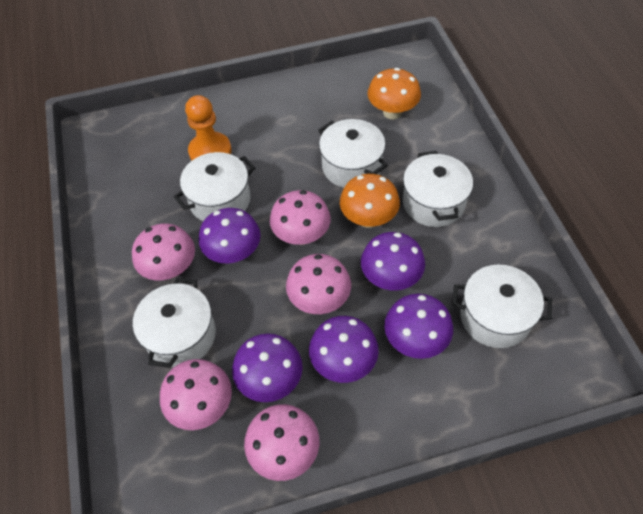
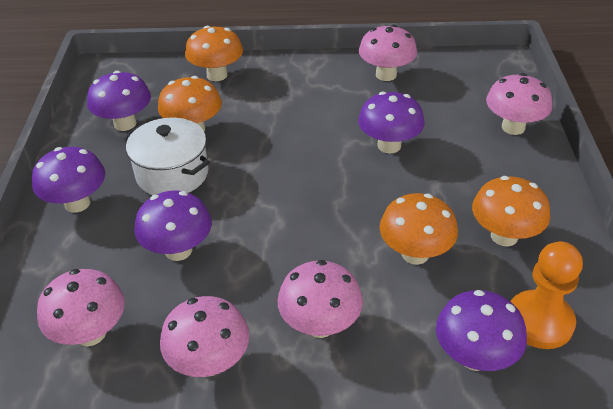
orange mushroom: 2 -> 4
white pot: 5 -> 1

